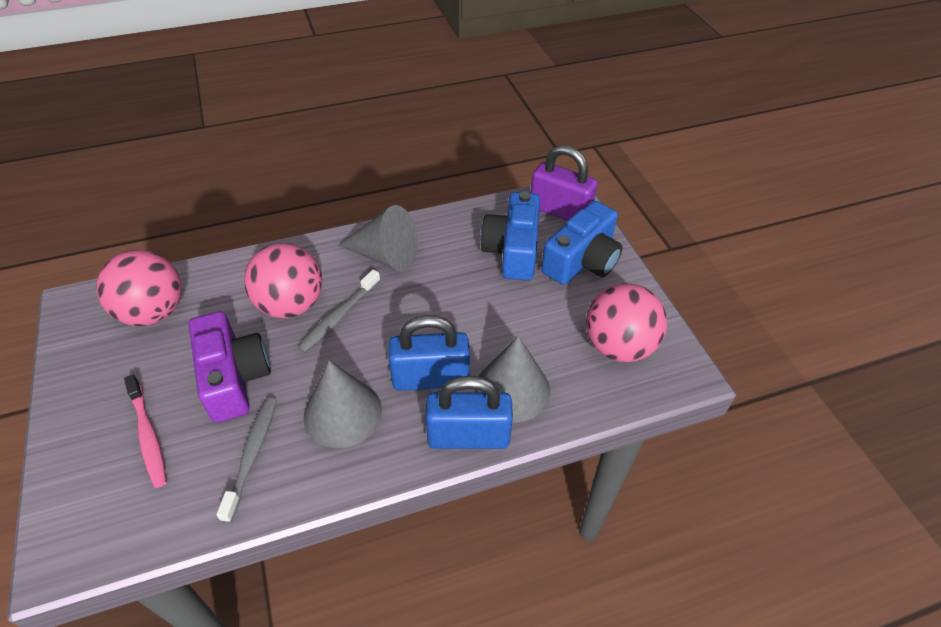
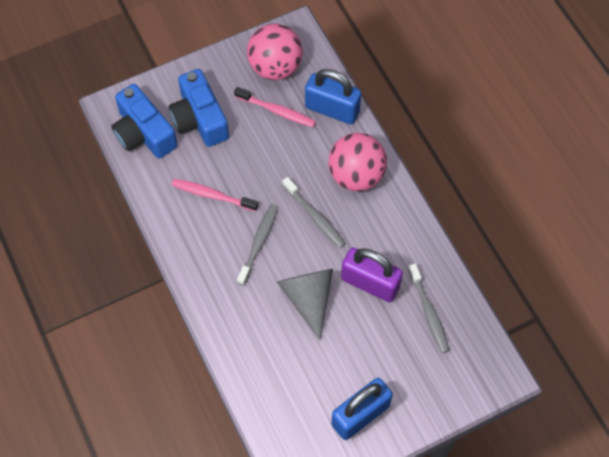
grey cone: 3 -> 1
grey toothbrush: 2 -> 3
pink ball: 3 -> 2
pink toothbrush: 1 -> 2
purple camera: 1 -> 0

